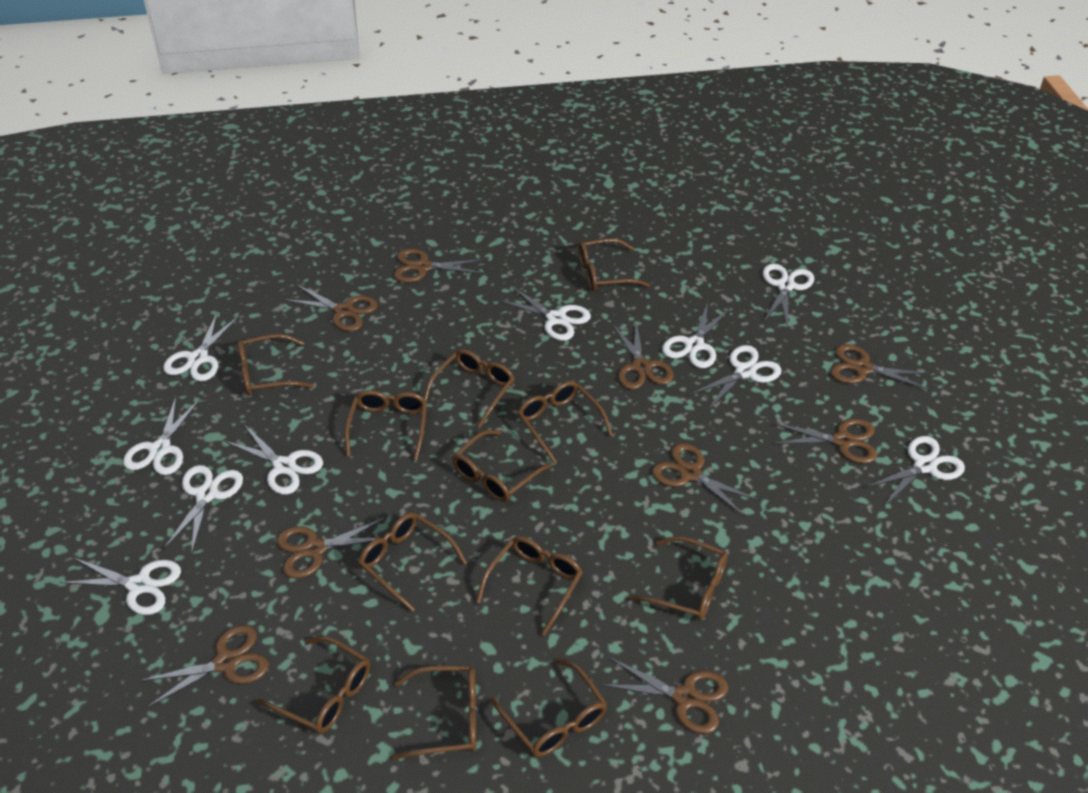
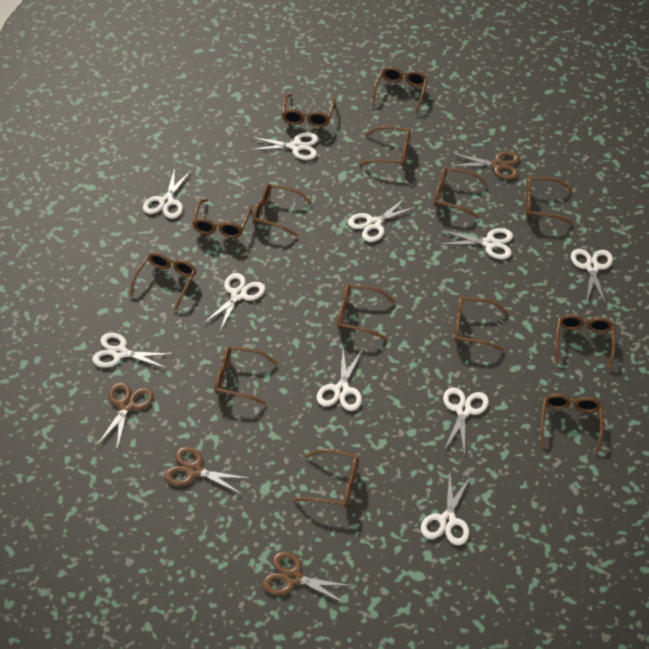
brown glasses: 12 -> 14
brown scissors: 9 -> 4

